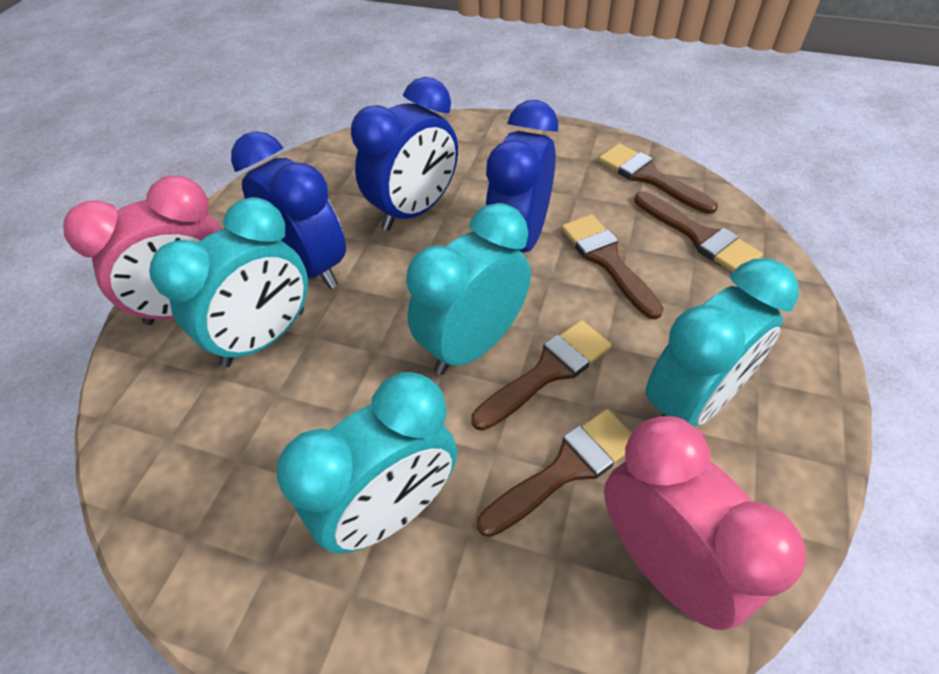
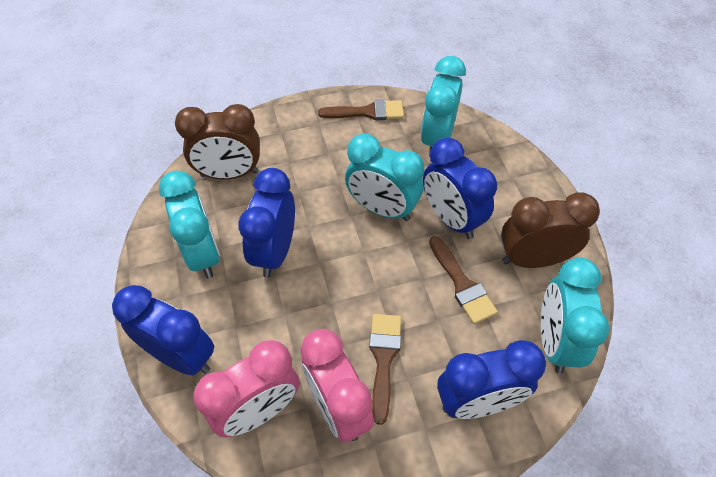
blue clock: 3 -> 4
brown brush: 5 -> 3
brown clock: 0 -> 2

